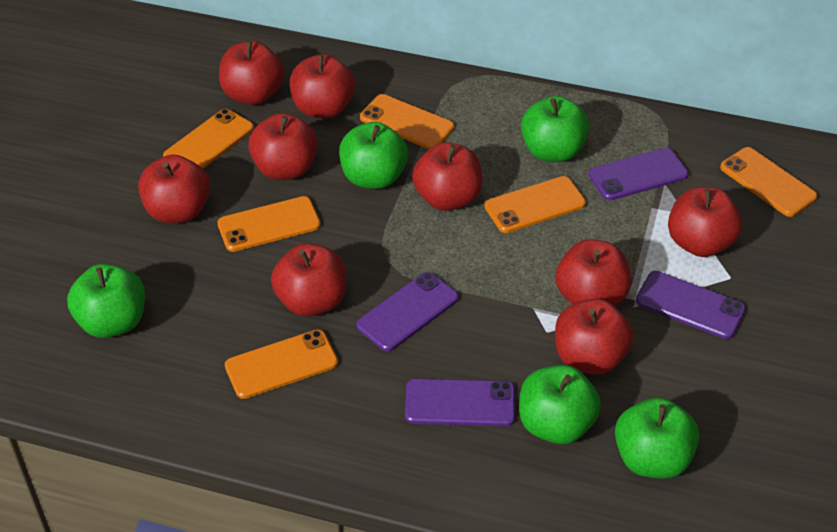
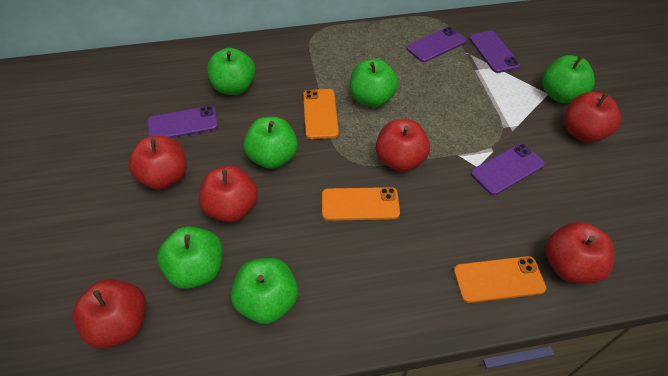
green apple: 5 -> 6
orange phone: 6 -> 3
red apple: 9 -> 6

